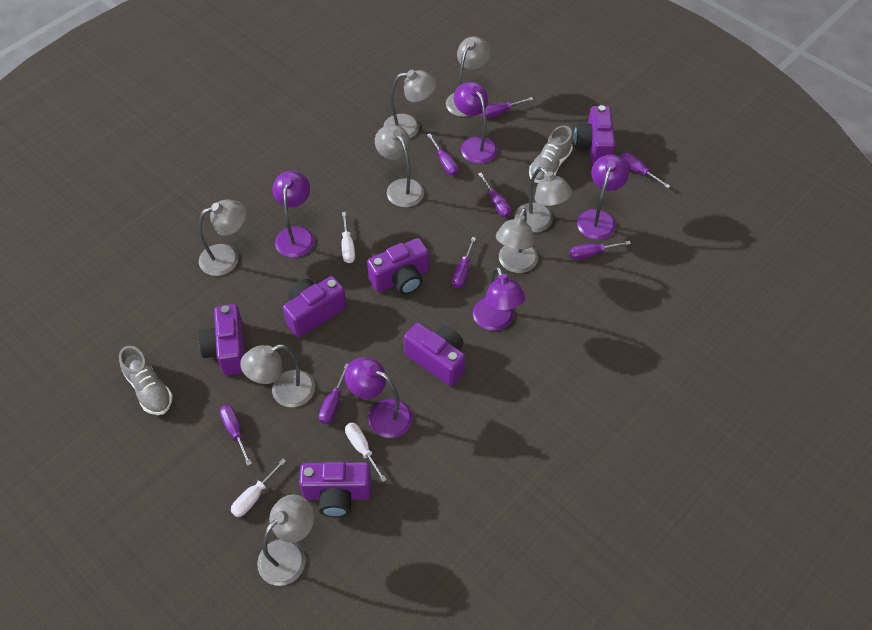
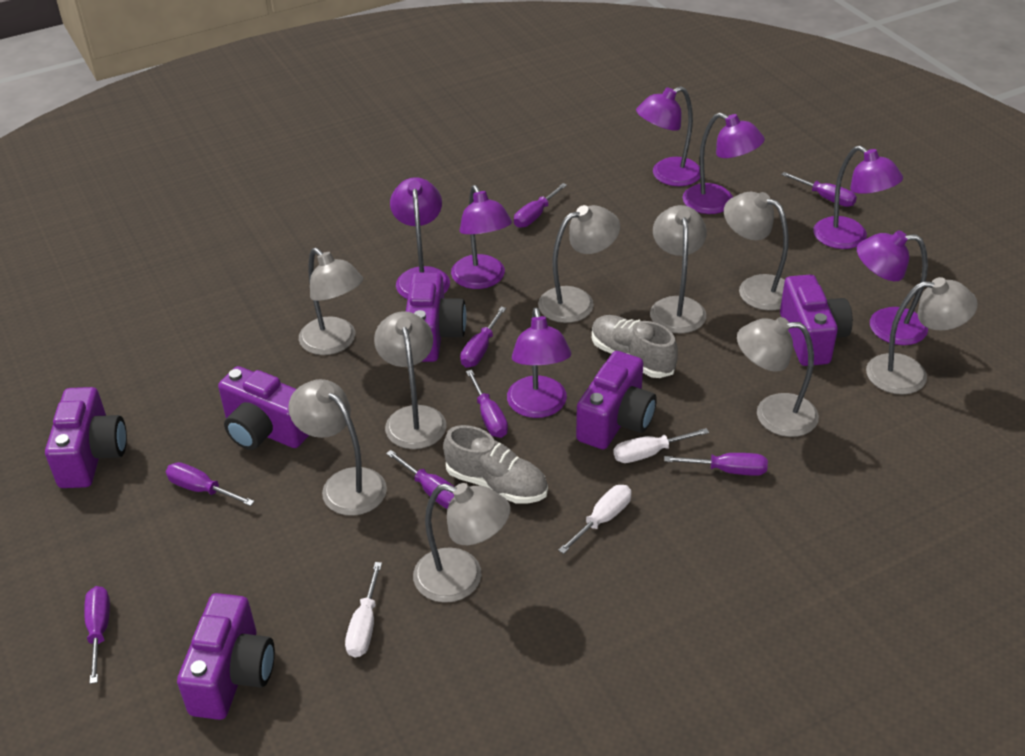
grey lamp: 8 -> 9
purple lamp: 5 -> 7

